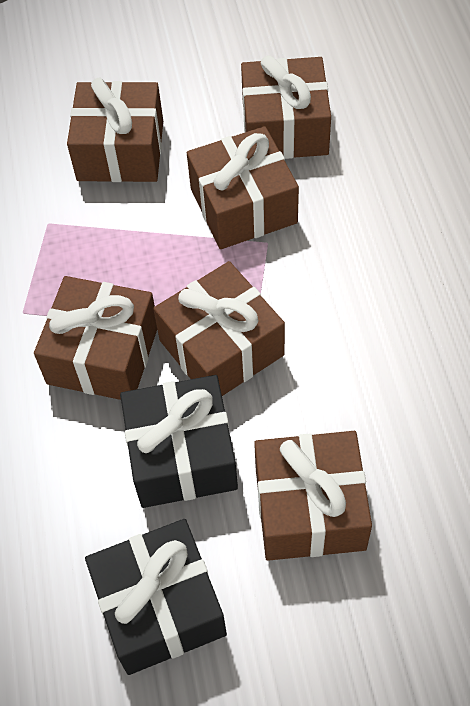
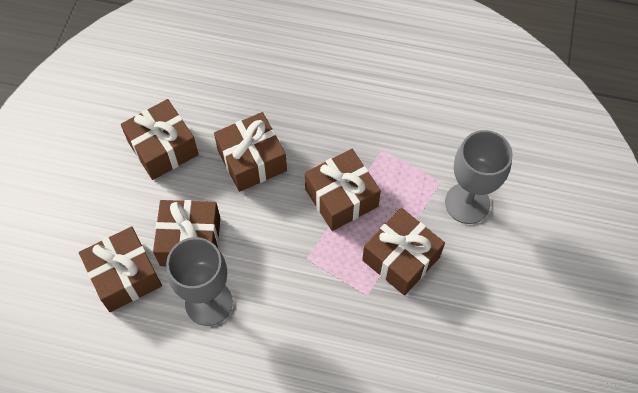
black gift: 2 -> 0
grey goblet: 0 -> 2

